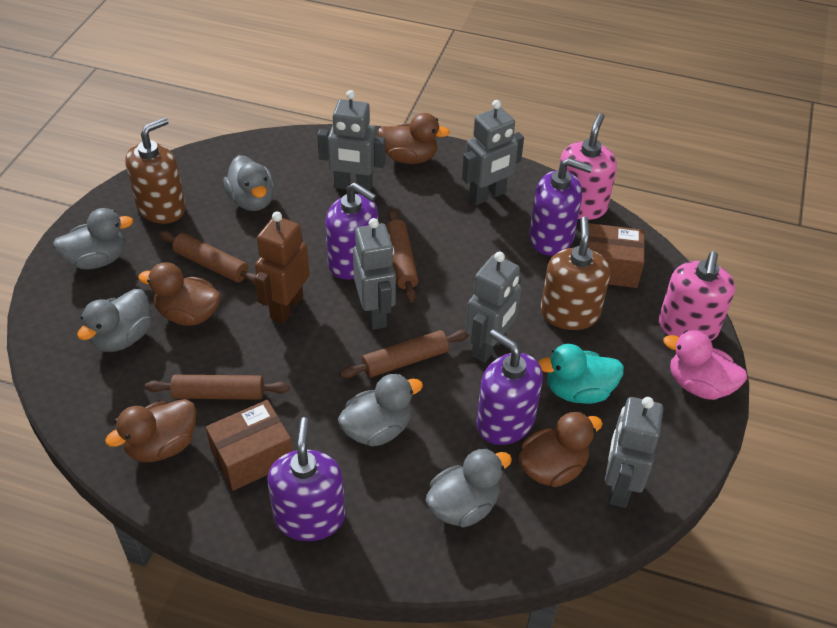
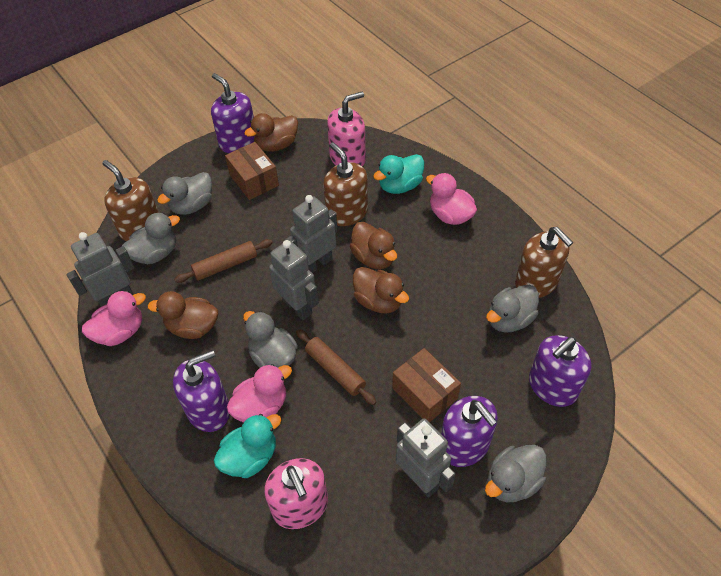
brown robot: 1 -> 0
brown rolling pin: 4 -> 2
brown soap dispenser: 2 -> 3
grey robot: 5 -> 4
pink duck: 1 -> 3
turquoise duck: 1 -> 2

